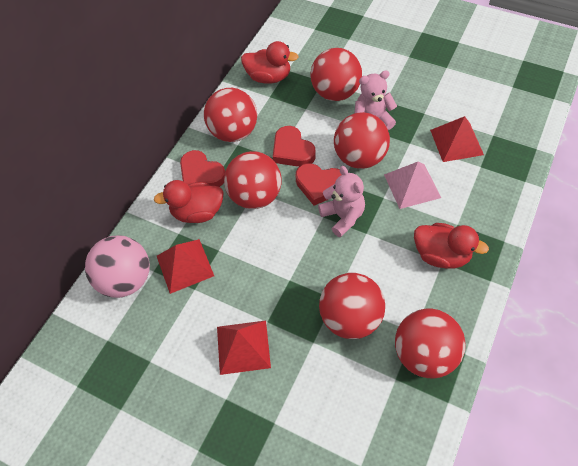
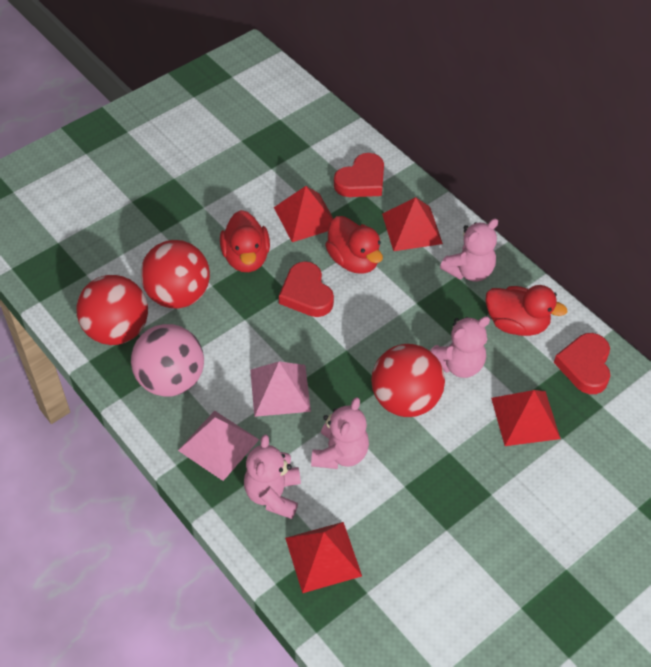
pink pyramid: 1 -> 2
pink teddy bear: 2 -> 4
red ball: 6 -> 3
red pyramid: 3 -> 4

